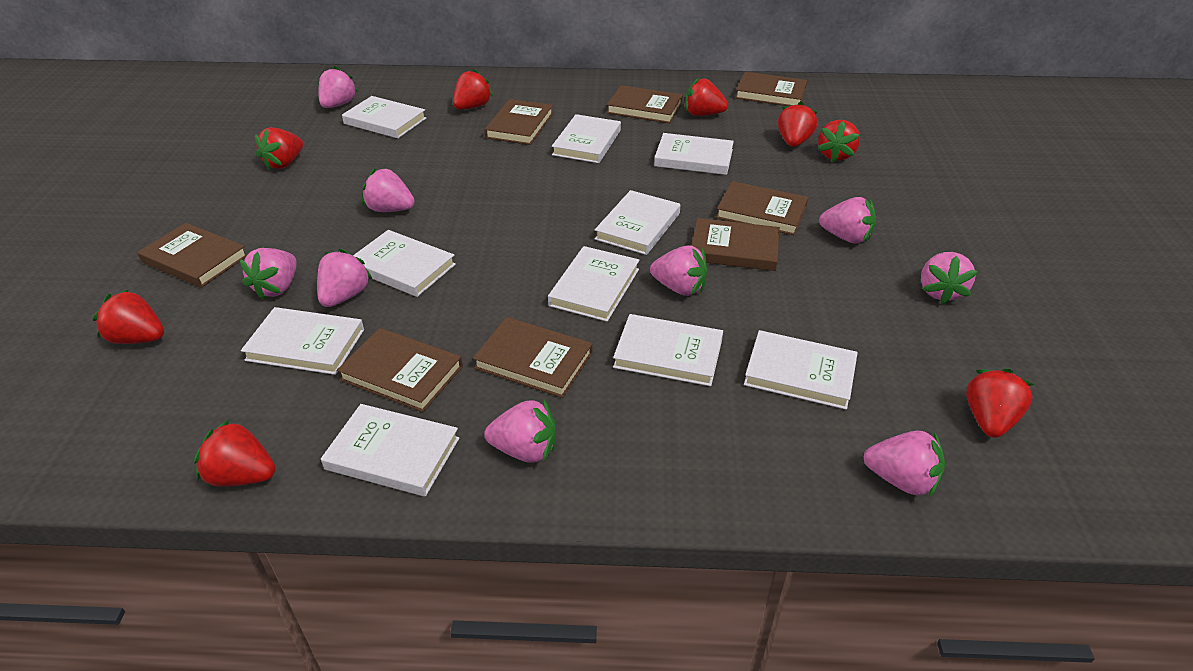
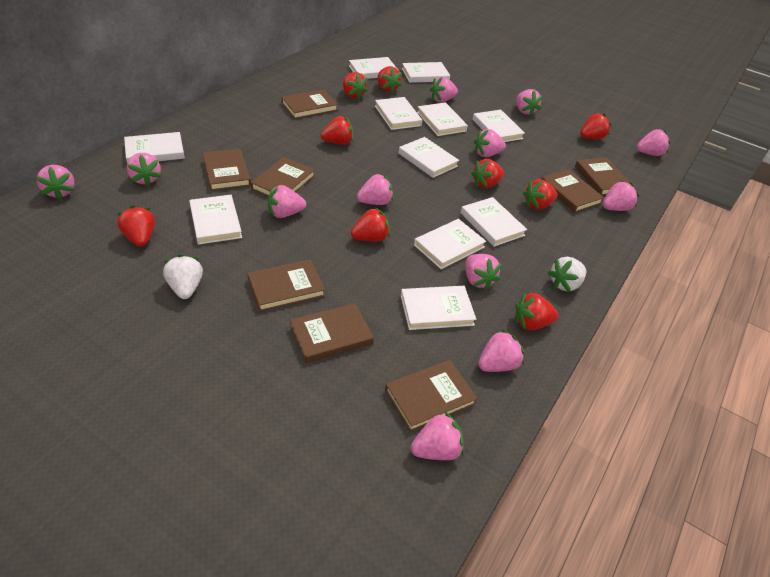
pink strawberry: 9 -> 12
red strawberry: 8 -> 9
white book: 10 -> 11
white strawberry: 0 -> 2

